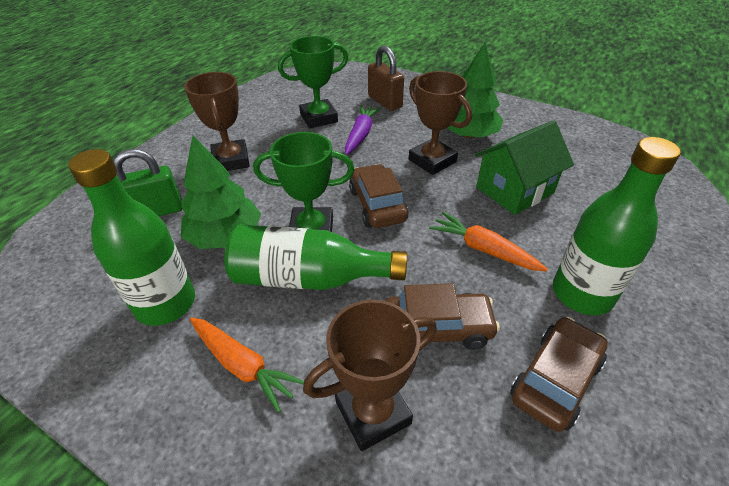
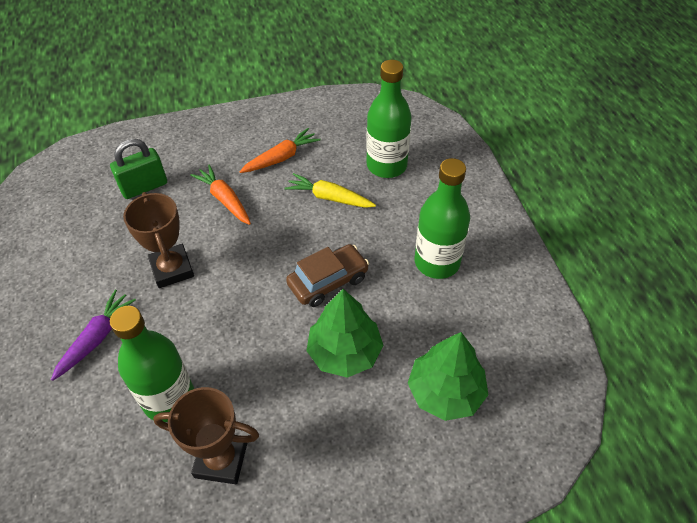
brown car: 3 -> 1
brown padlock: 1 -> 0
brown trophy: 3 -> 2
green house: 1 -> 0
green trophy: 2 -> 0
yellow carrot: 0 -> 1

